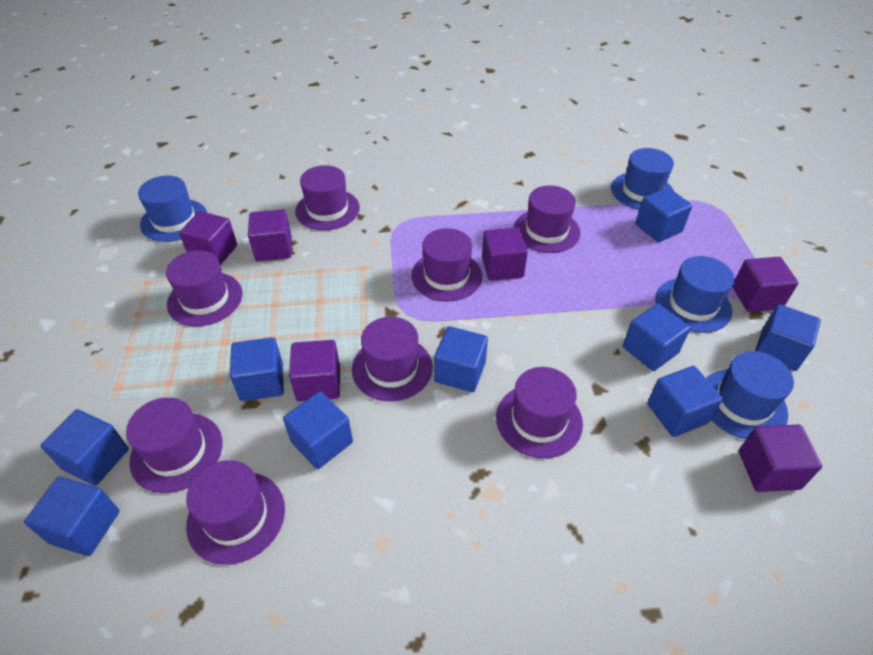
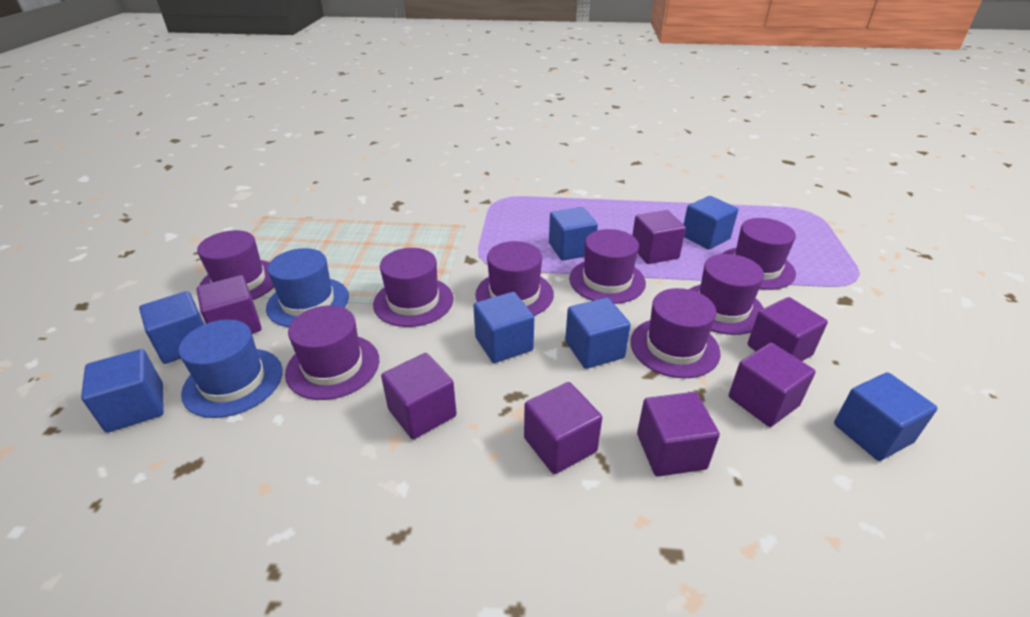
blue cube: 9 -> 7
blue hat: 4 -> 2
purple cube: 6 -> 7

